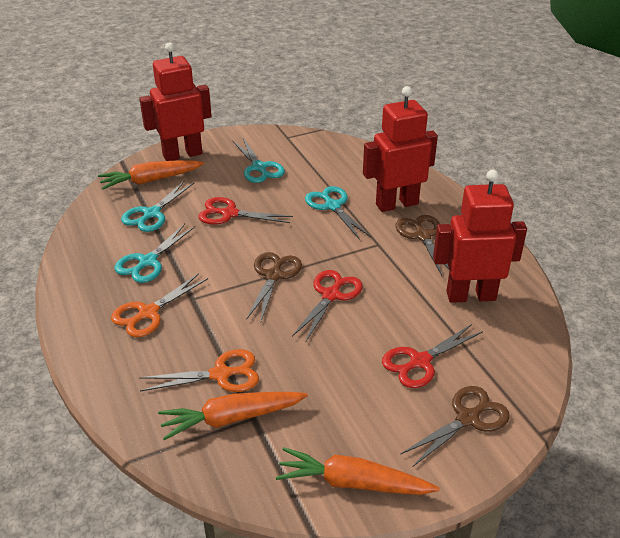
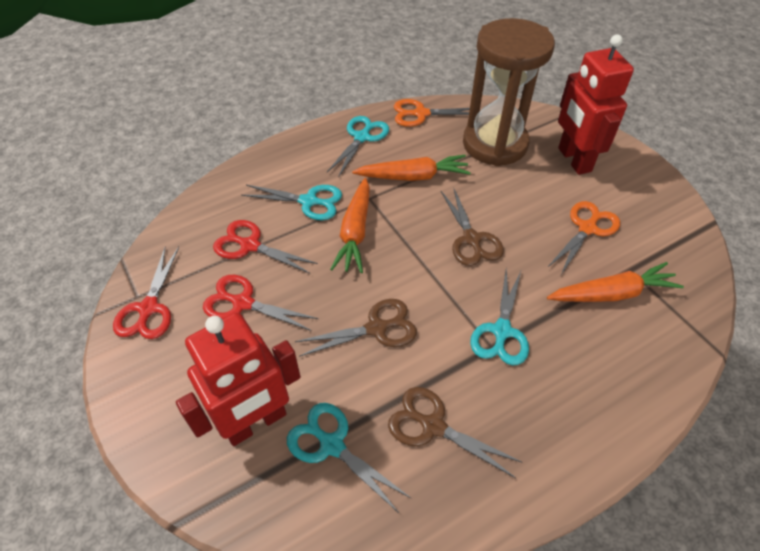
brown hourglass: 0 -> 1
red robot: 3 -> 2

